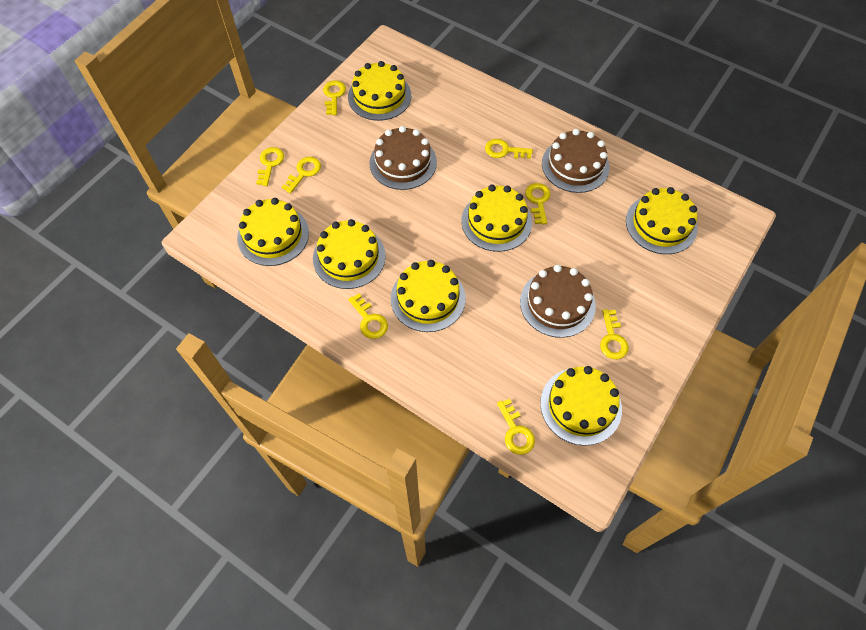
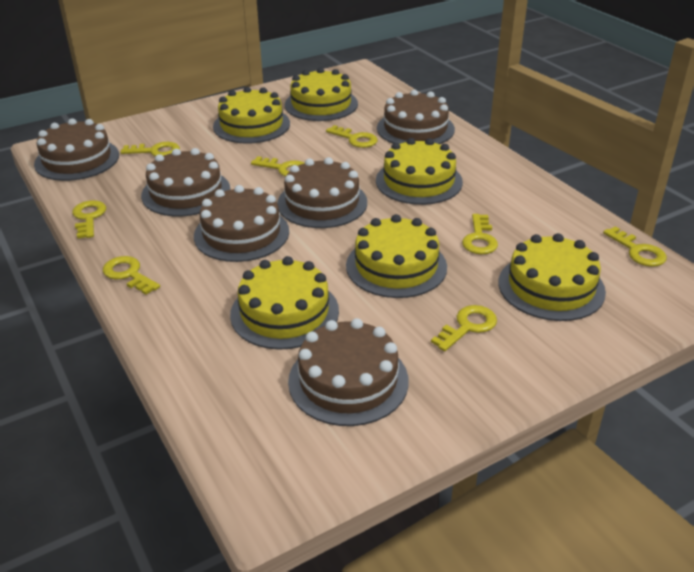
brown cake: 3 -> 6
yellow cake: 7 -> 6

